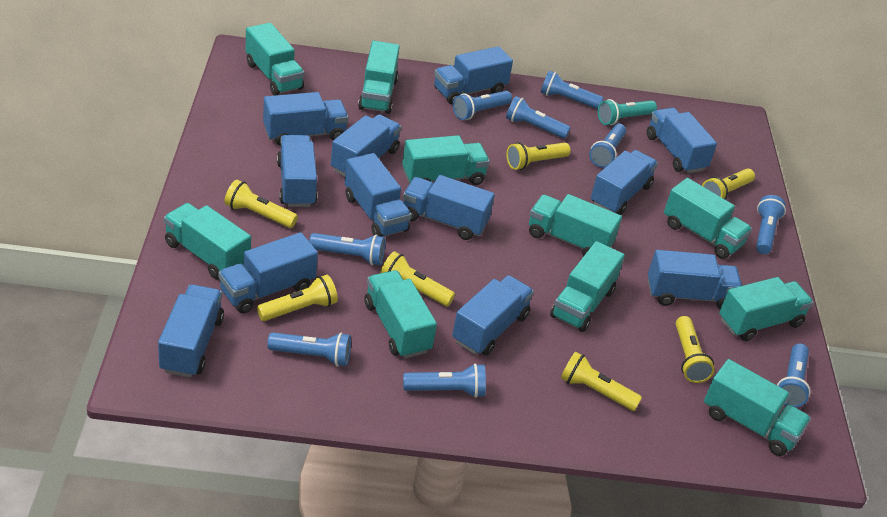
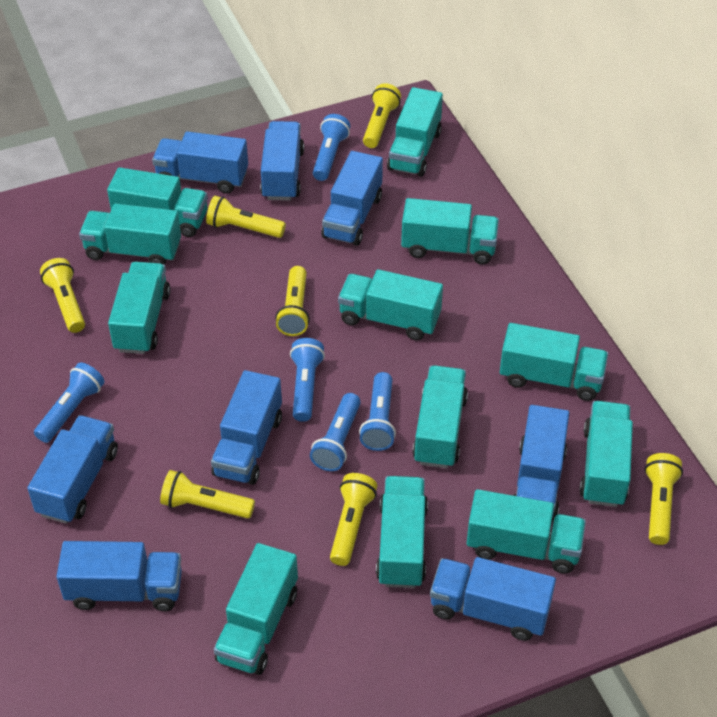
blue flashlight: 9 -> 5
blue truck: 12 -> 8
turquoise flashlight: 1 -> 0
turquoise truck: 10 -> 12

